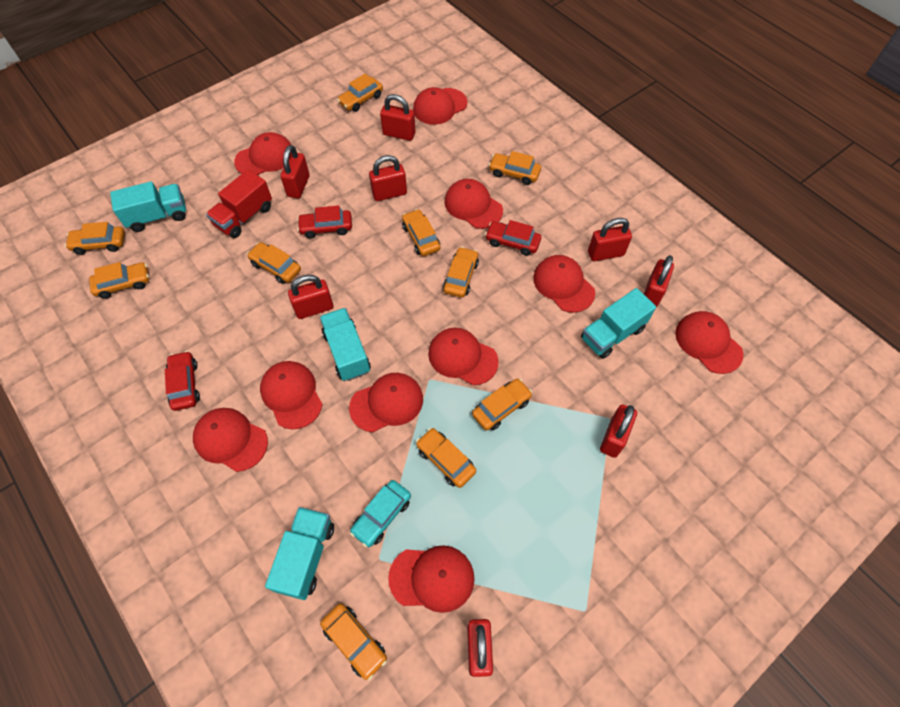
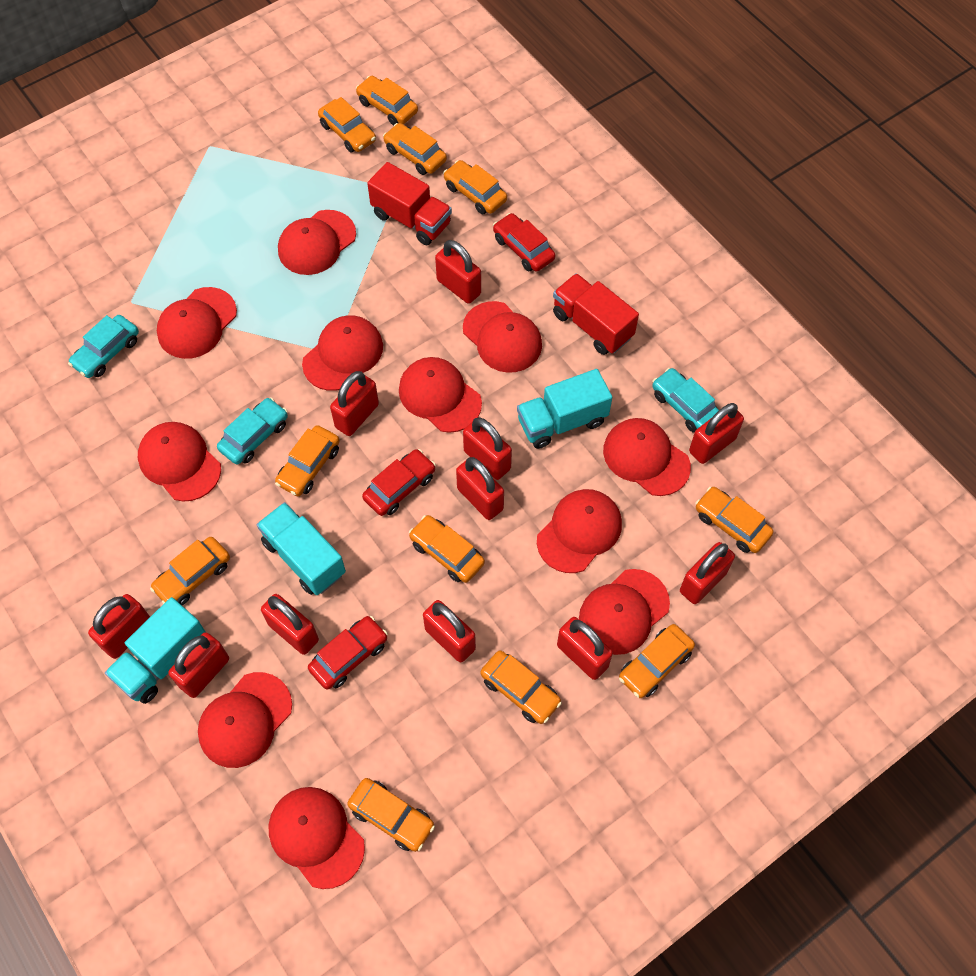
orange car: 10 -> 11
red cap: 10 -> 11
red padlock: 8 -> 11
red truck: 1 -> 2
turquoise car: 1 -> 3
turquoise truck: 4 -> 3

